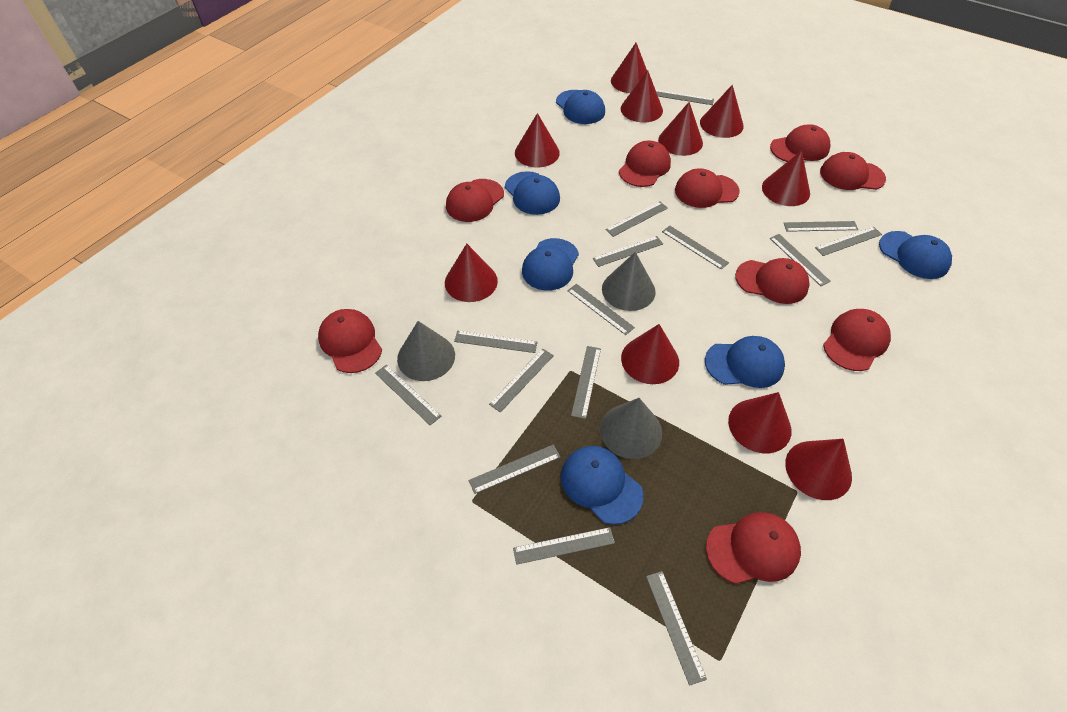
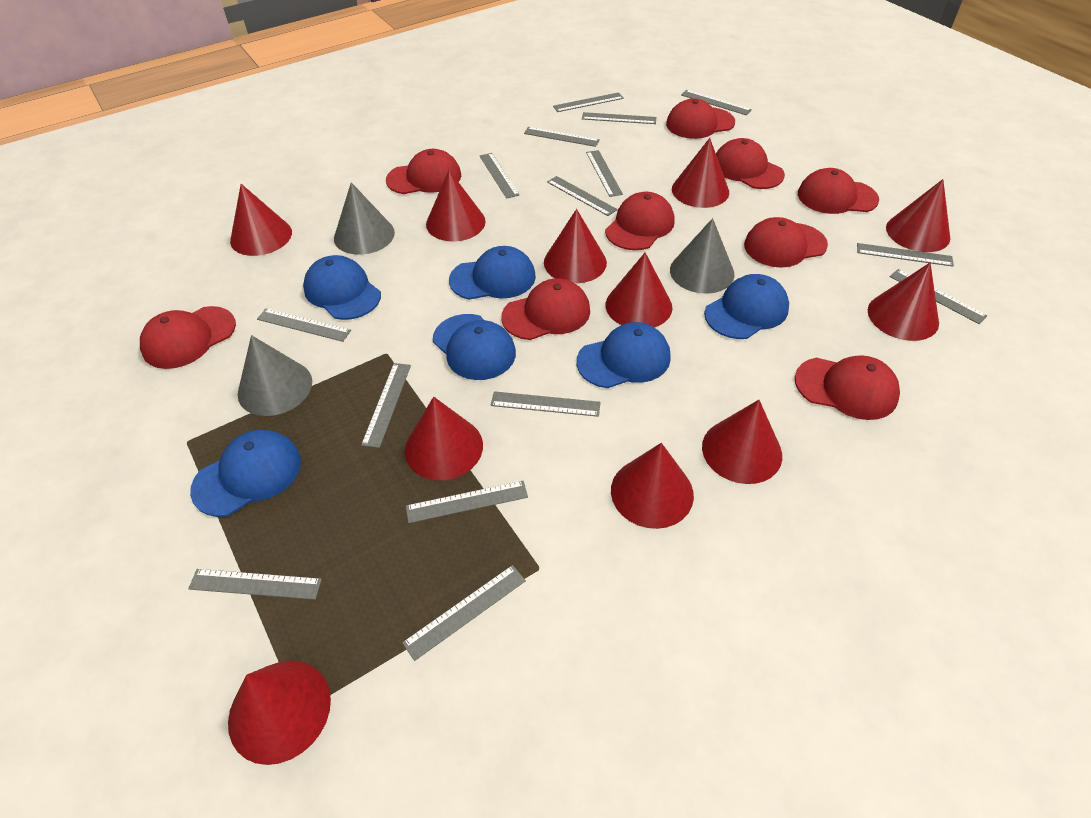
red cone: 10 -> 11

